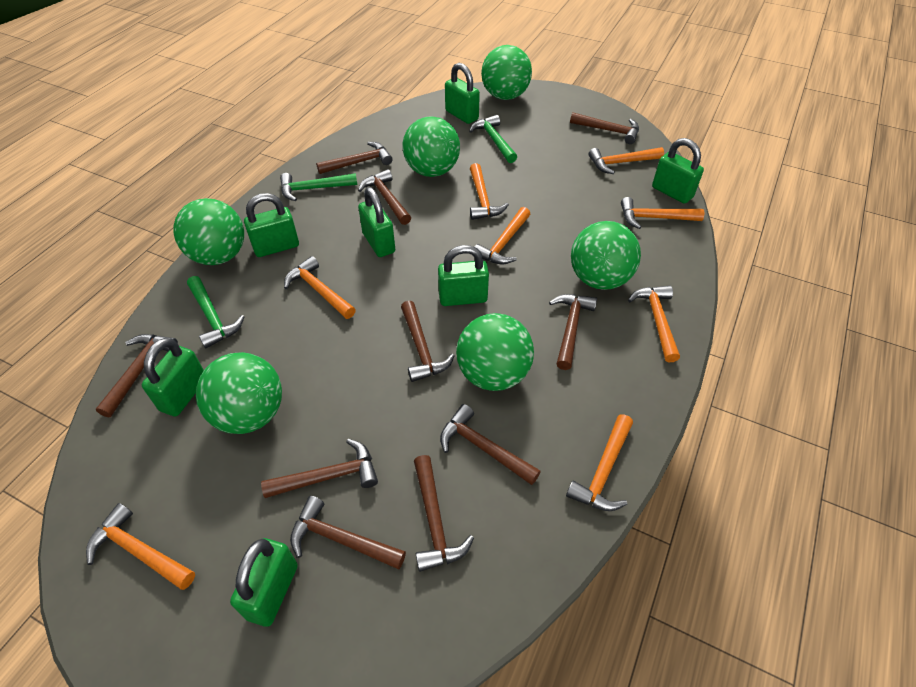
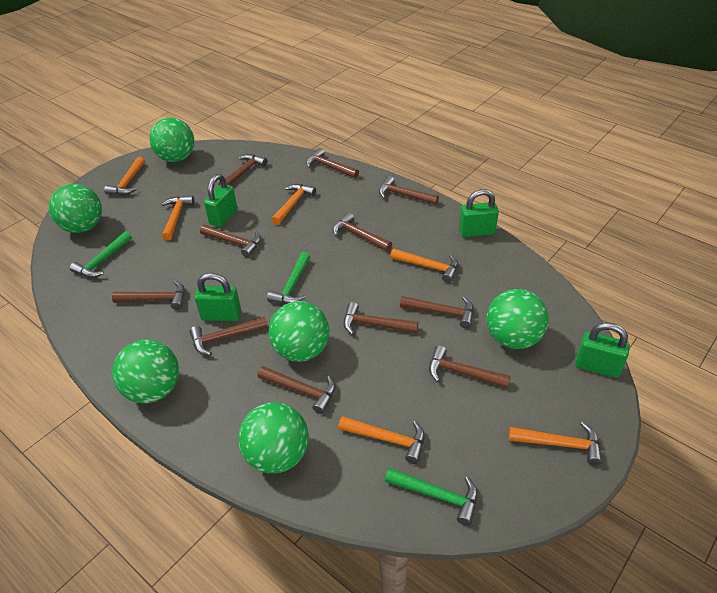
brown hammer: 10 -> 11
green padlock: 7 -> 4
orange hammer: 8 -> 6

